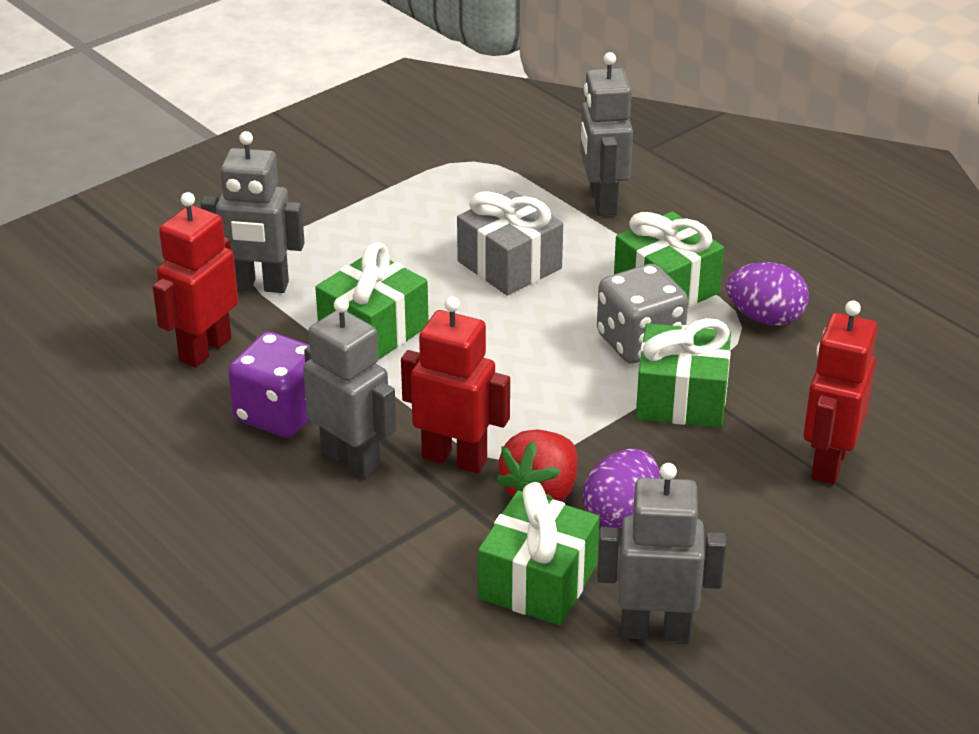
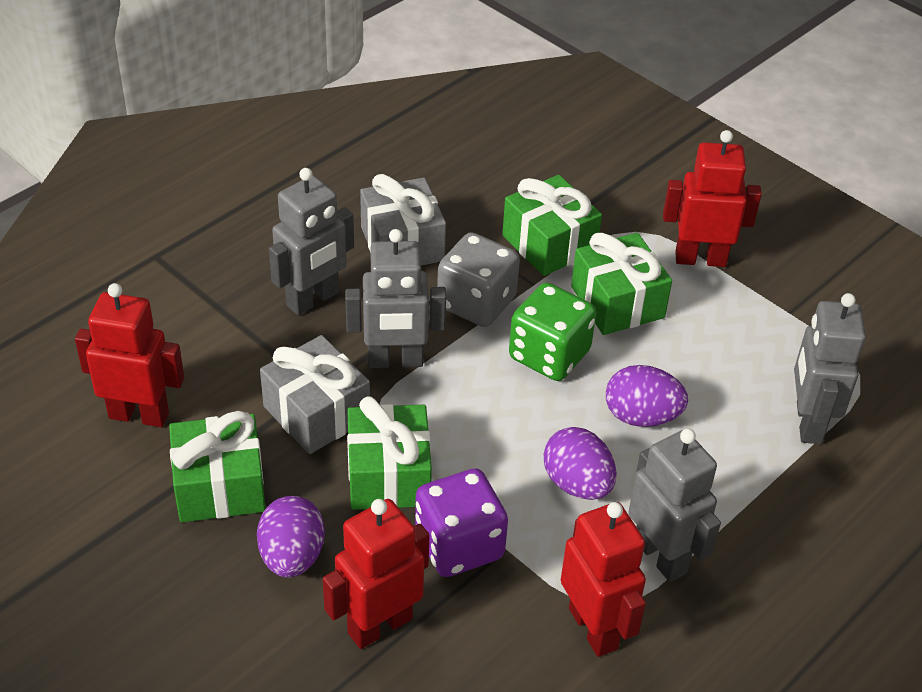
green dice: 0 -> 1
grey gift: 1 -> 2
purple egg: 2 -> 3
red robot: 3 -> 4
red strawberry: 1 -> 0

